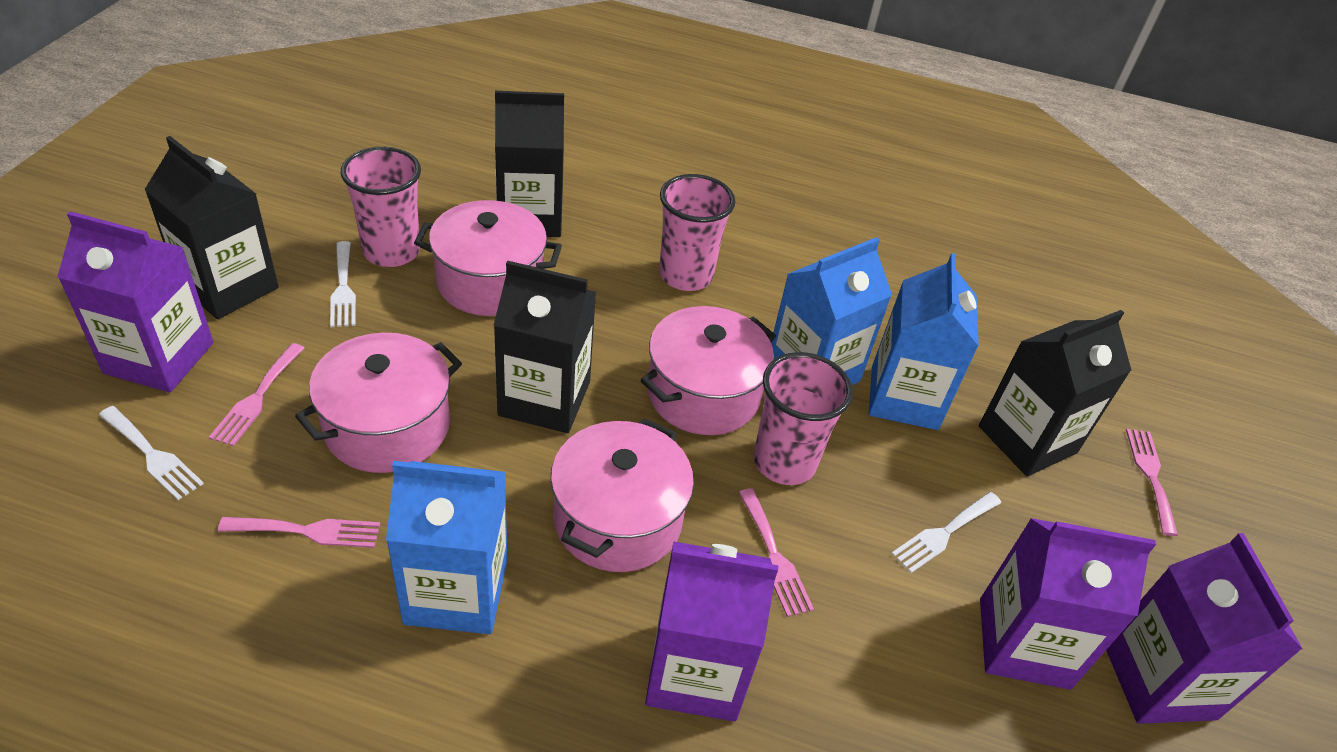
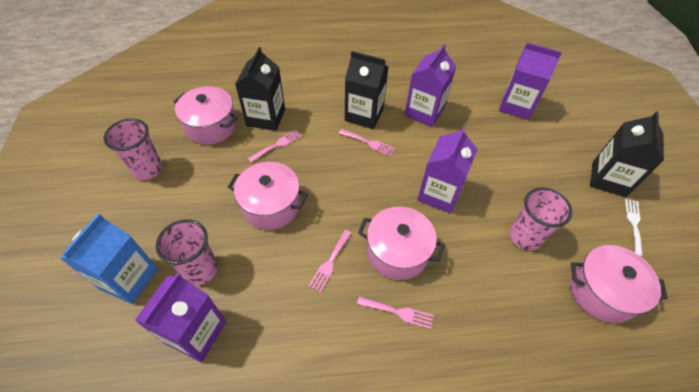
black carton: 4 -> 3
blue carton: 3 -> 1
white fork: 3 -> 1

